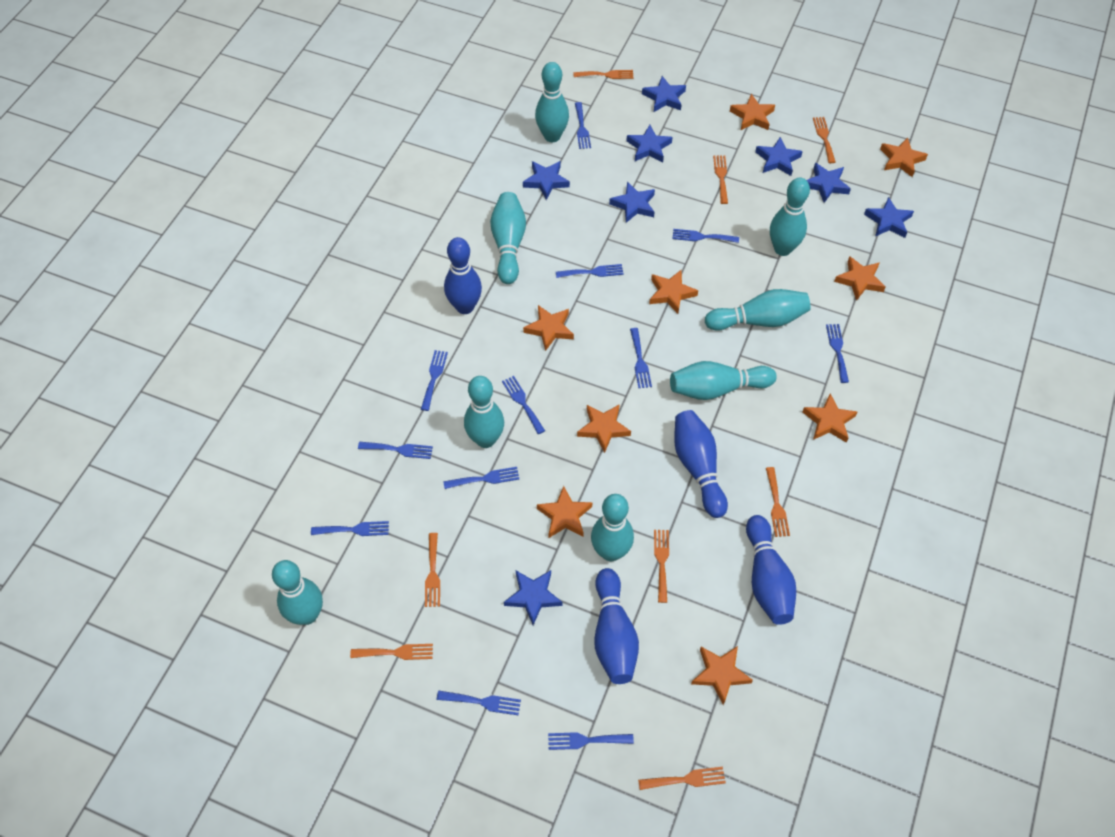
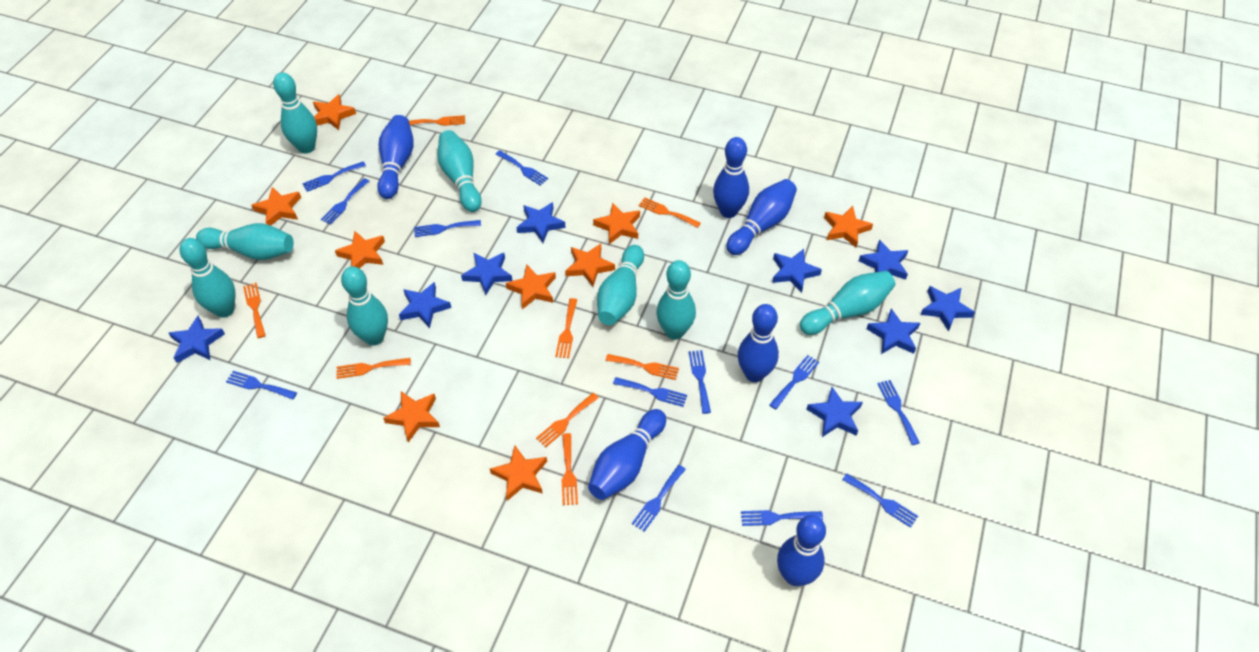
blue bowling pin: 4 -> 6
blue star: 8 -> 9

